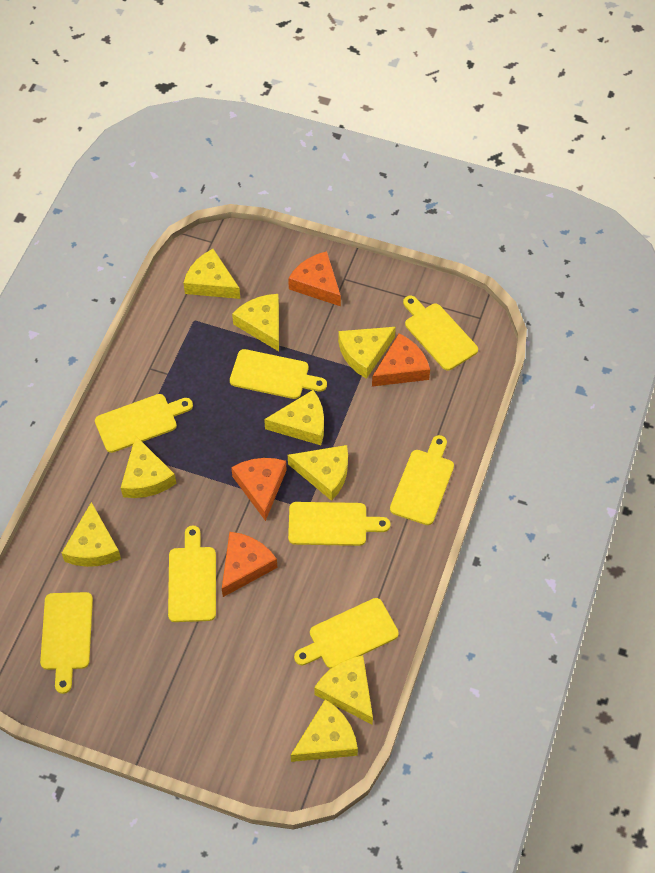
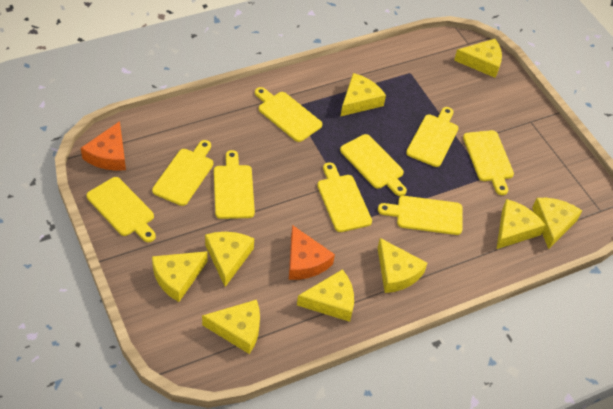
orange cheese: 4 -> 2
yellow cutting board: 8 -> 9

